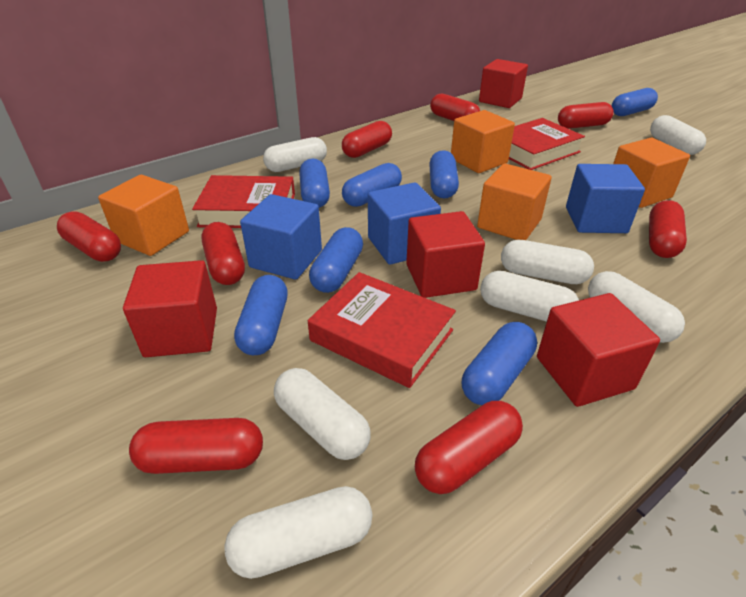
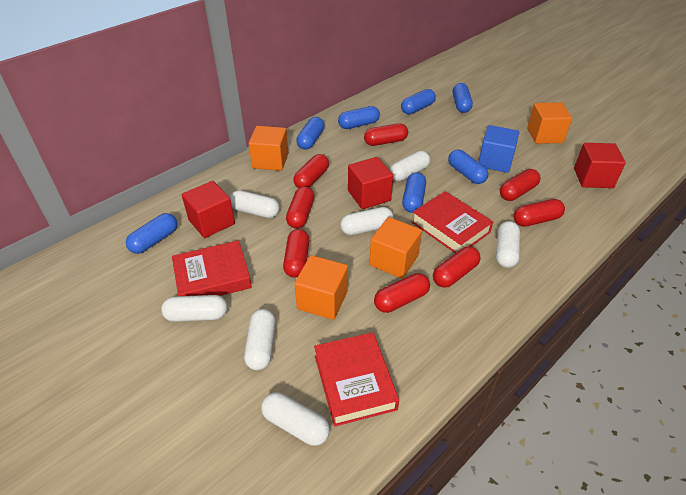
blue cube: 3 -> 1
red cube: 4 -> 3

